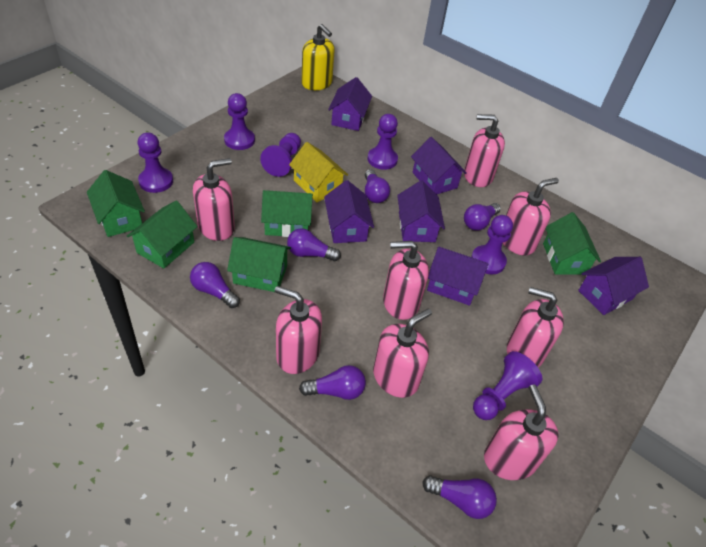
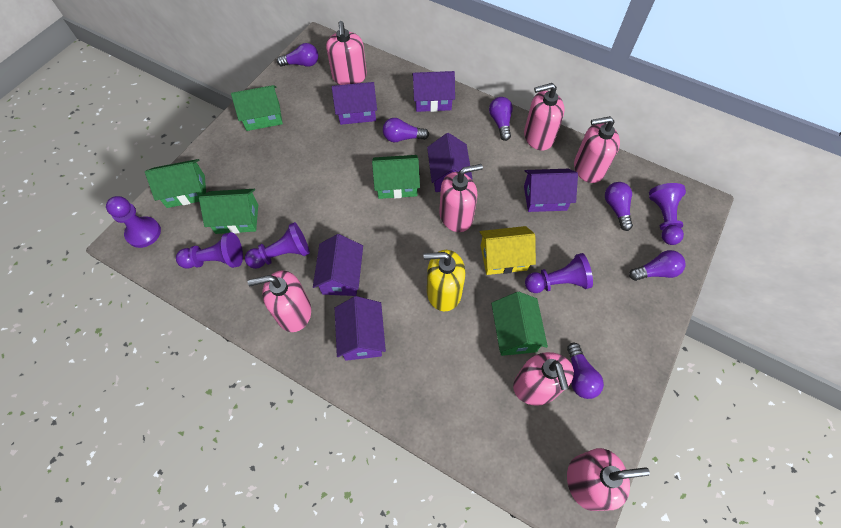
pink soap dispenser: 8 -> 7
purple pawn: 6 -> 5

